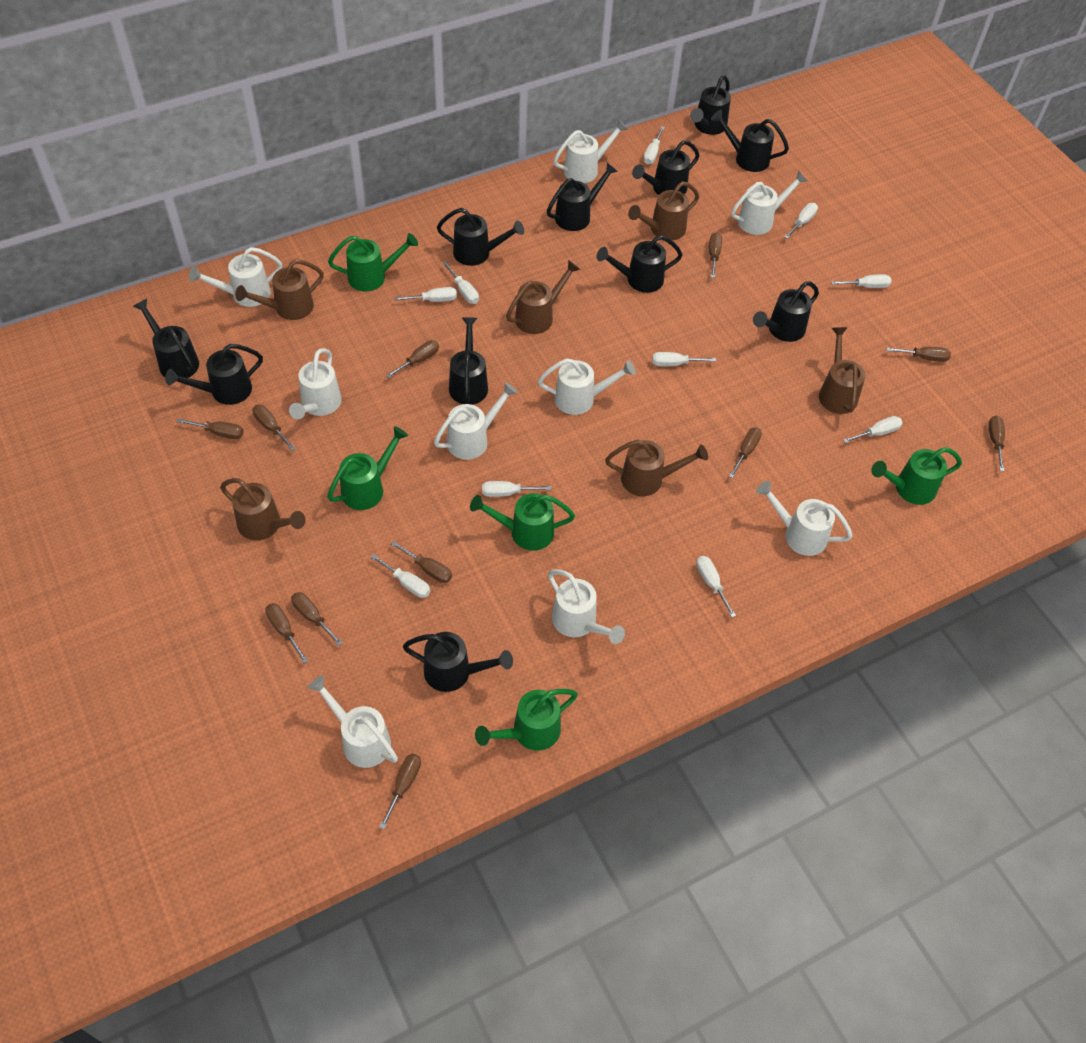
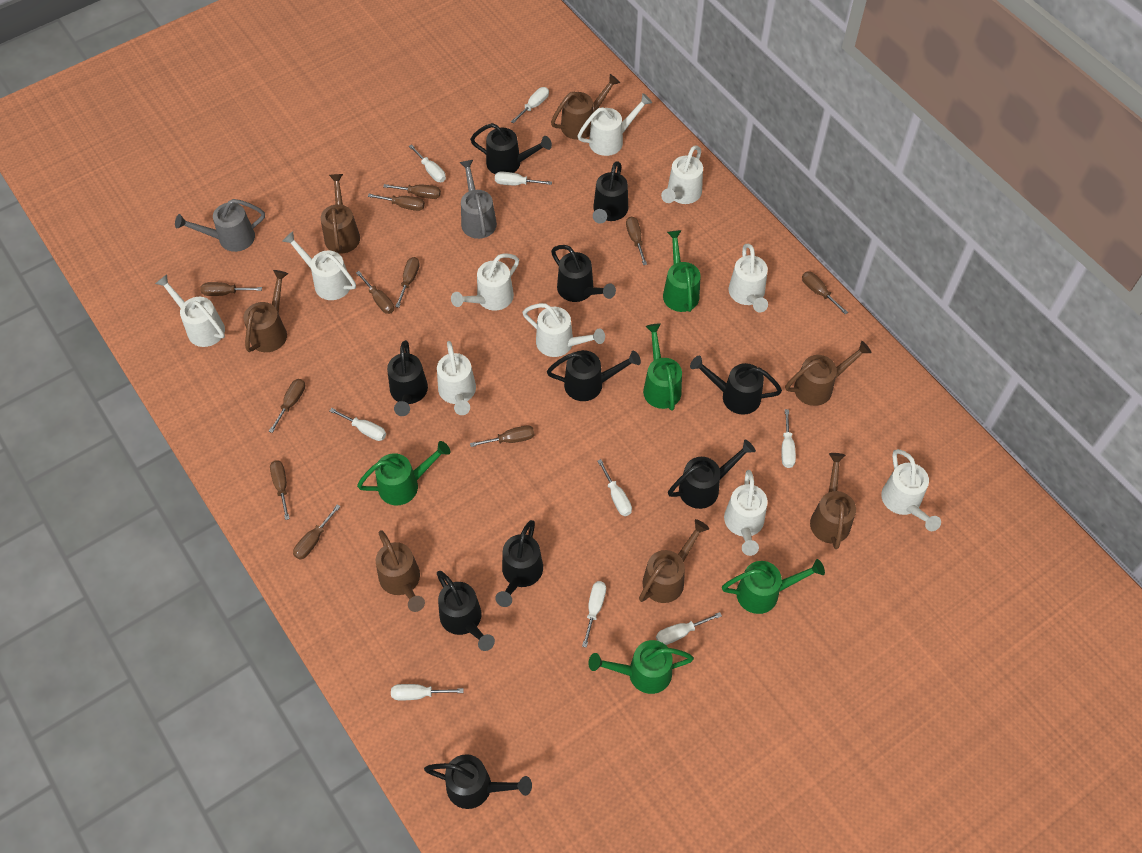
black watering can: 11 -> 10
brown watering can: 6 -> 7
grey watering can: 0 -> 2
white screwdriver: 10 -> 9
white watering can: 9 -> 10

